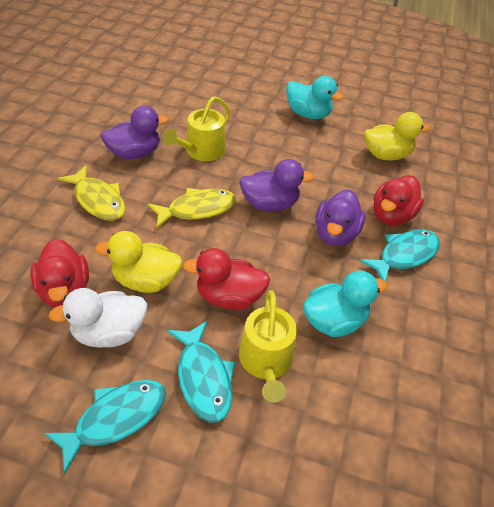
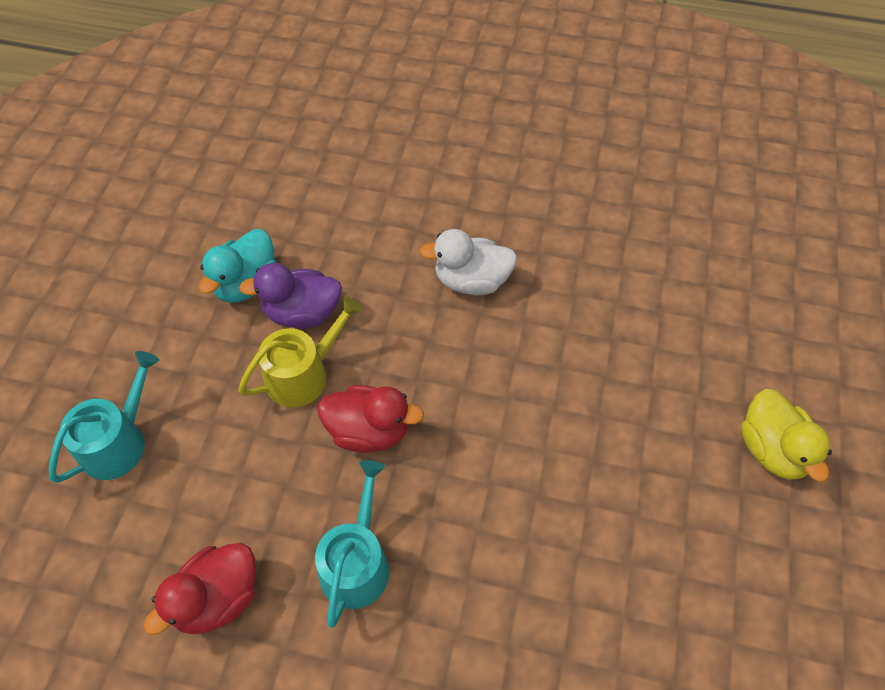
purple duck: 3 -> 1
red duck: 3 -> 2
turquoise duck: 2 -> 1
turquoise fish: 3 -> 0
turquoise watering can: 0 -> 2
yellow duck: 2 -> 1
yellow fish: 2 -> 0
yellow watering can: 2 -> 1

